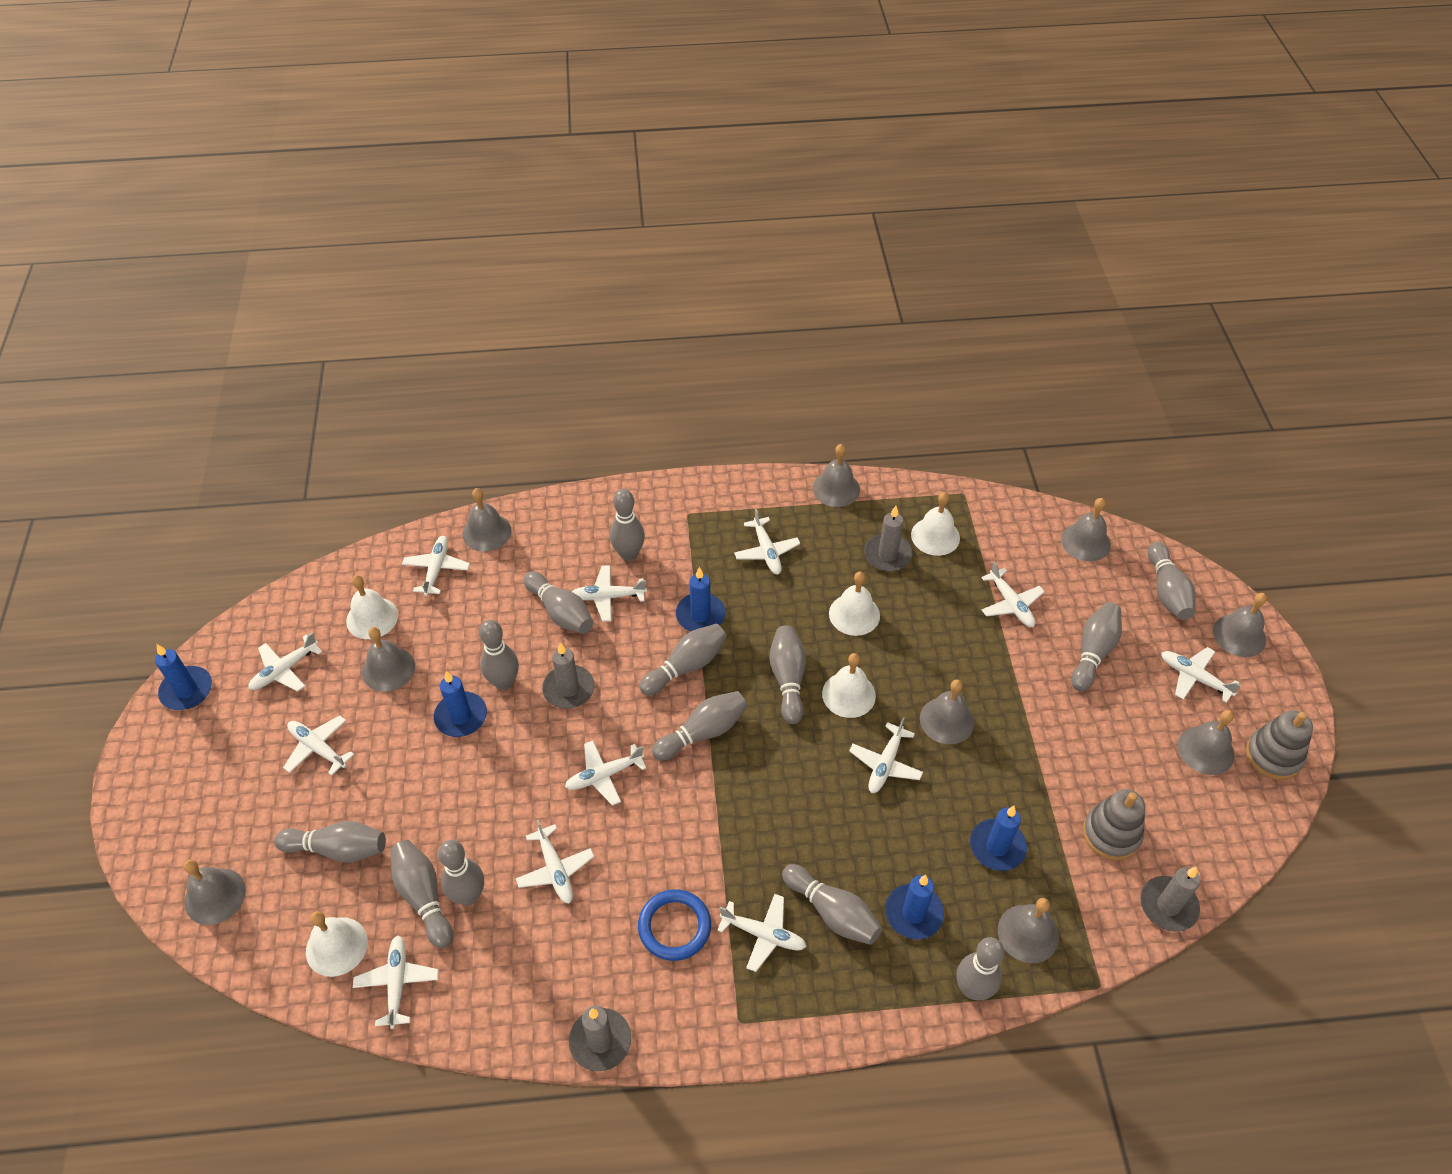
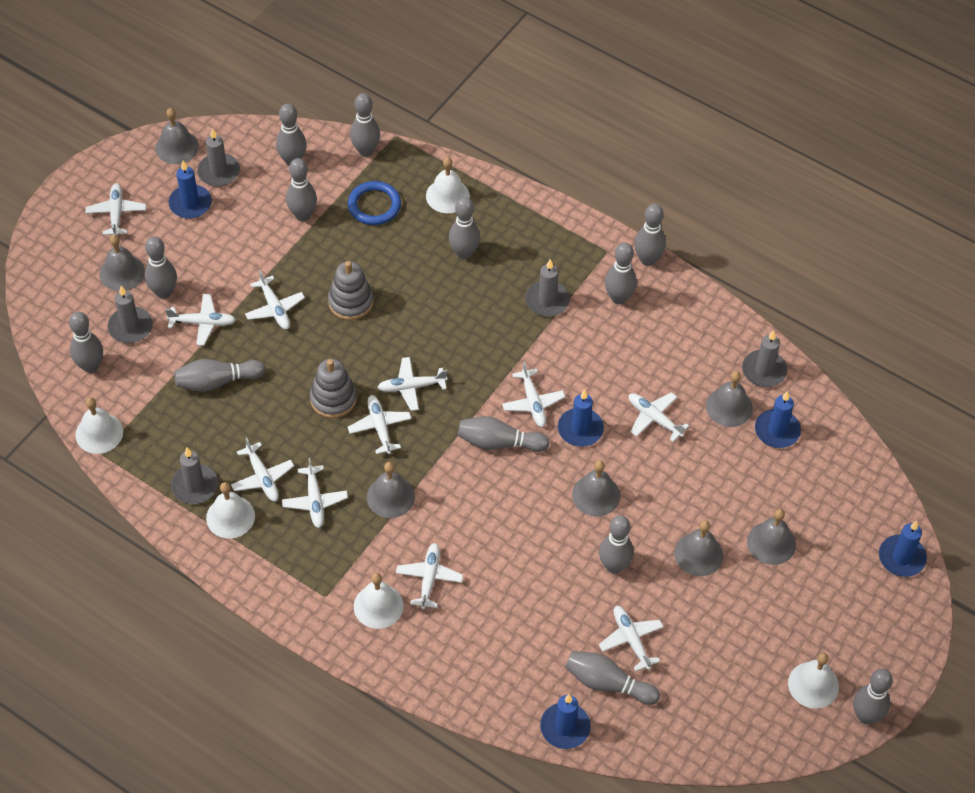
grey bell: 9 -> 7
grey candle: 4 -> 5
white plane: 12 -> 11

